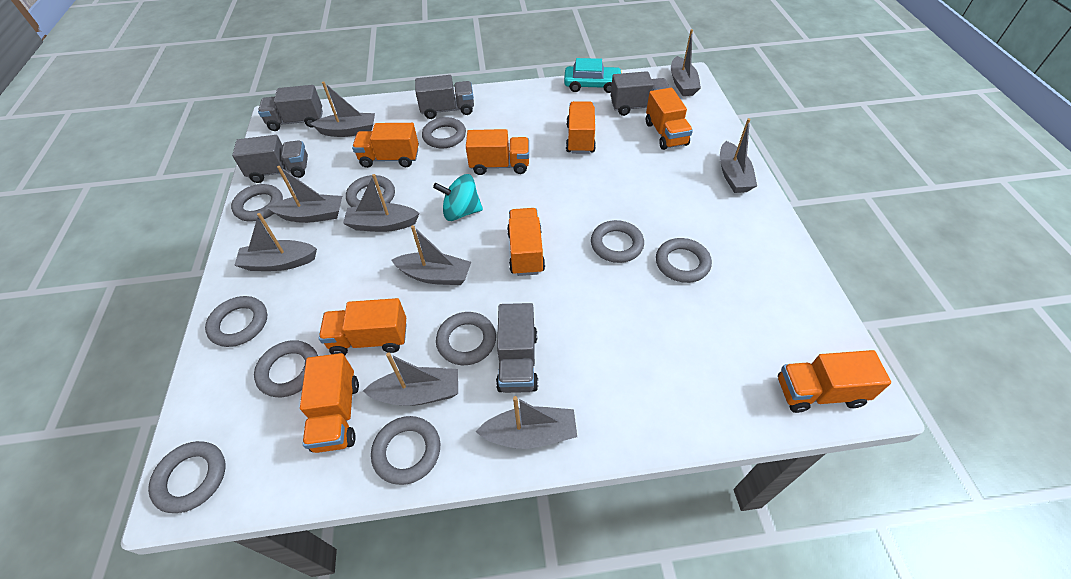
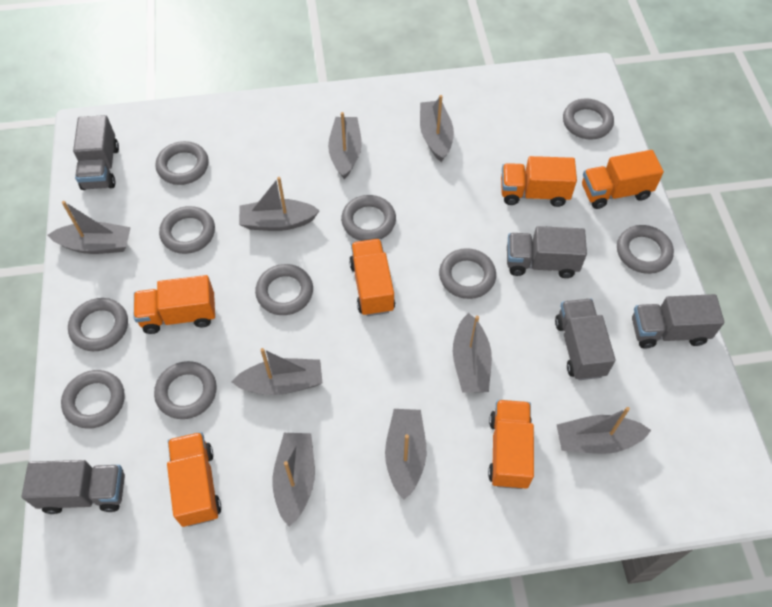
orange truck: 8 -> 6
turquoise car: 1 -> 0
turquoise spinning top: 1 -> 0

